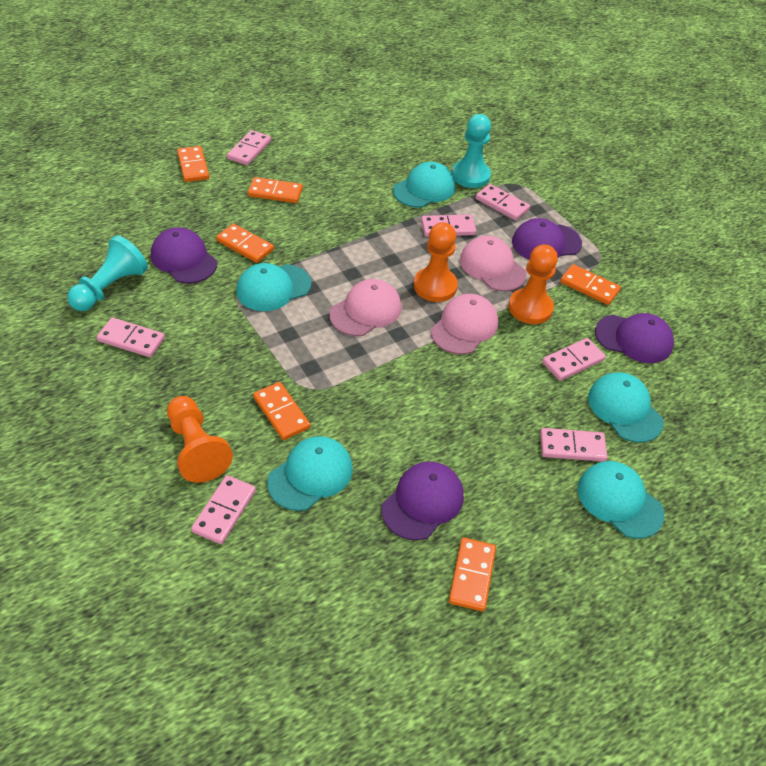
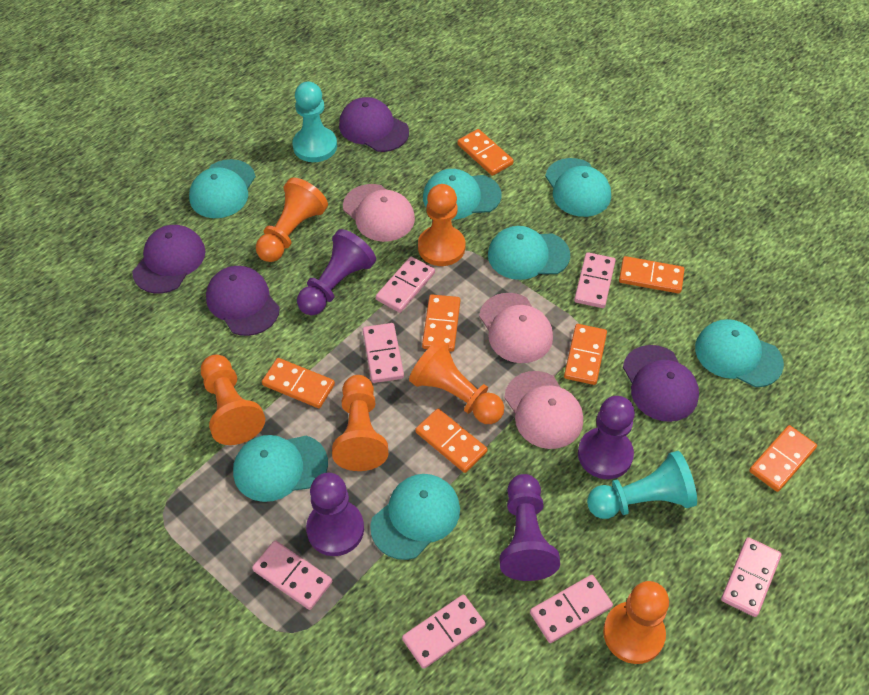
orange domino: 6 -> 7
orange pawn: 3 -> 6
purple pawn: 0 -> 4
turquoise cap: 5 -> 7

